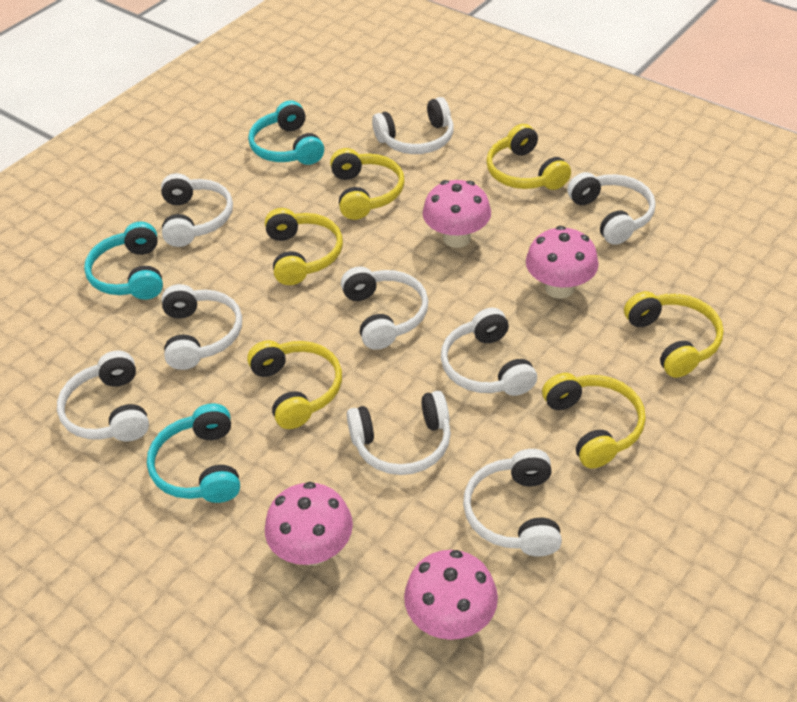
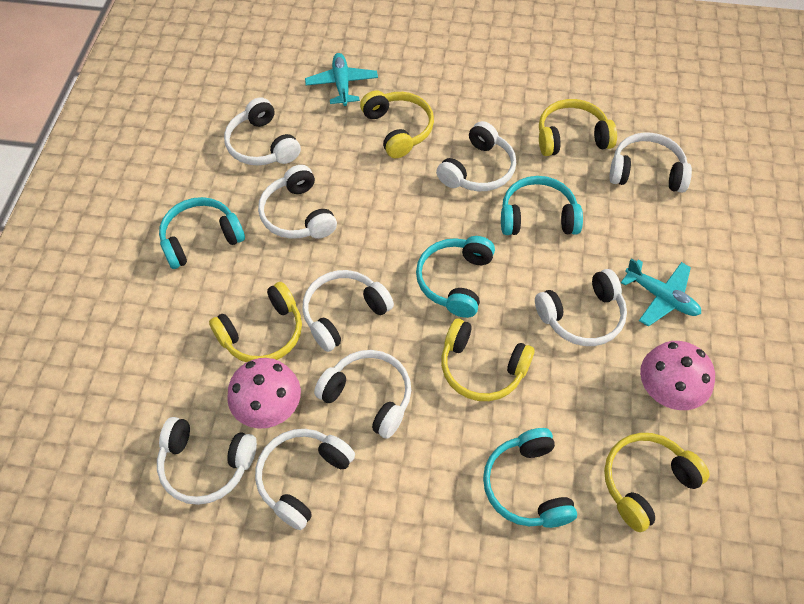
pink mushroom: 4 -> 2
turquoise headphones: 3 -> 4
turquoise plane: 0 -> 2
yellow headphones: 6 -> 5

